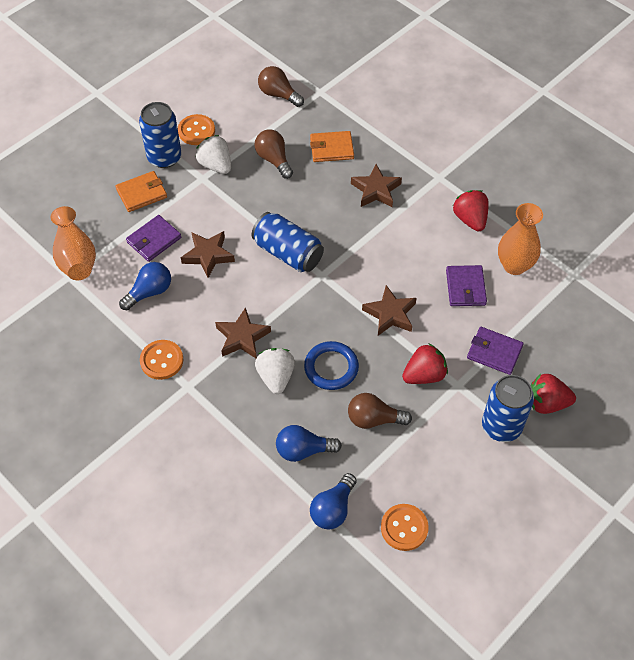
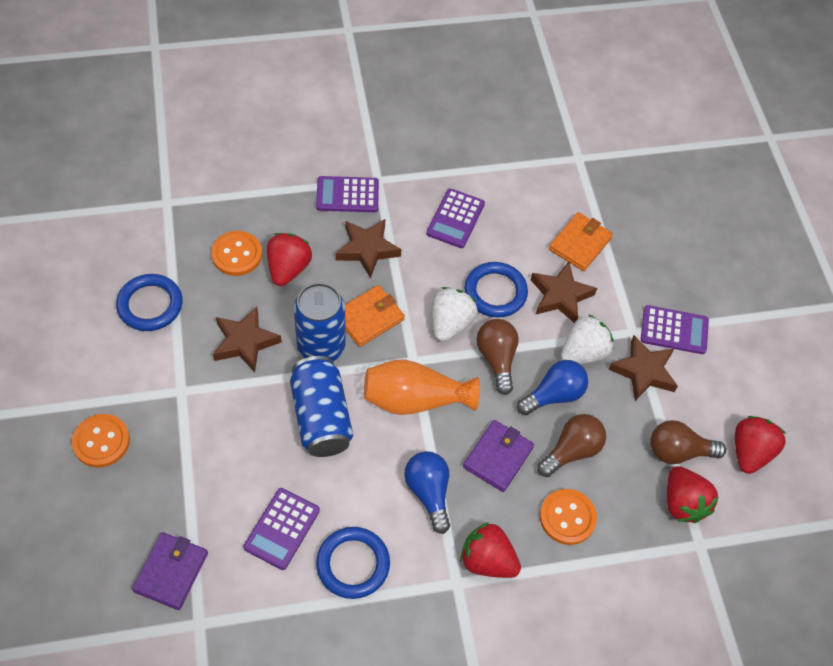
blue can: 3 -> 2
blue light bulb: 3 -> 2
blue ring: 1 -> 3
orange vase: 2 -> 1
purple calculator: 0 -> 4
purple wallet: 3 -> 2
red strawberry: 3 -> 4

